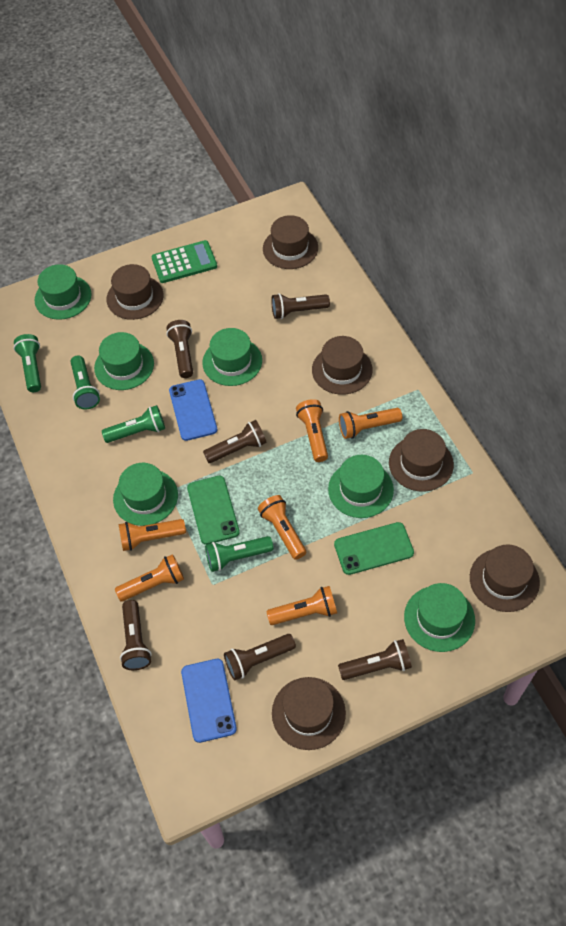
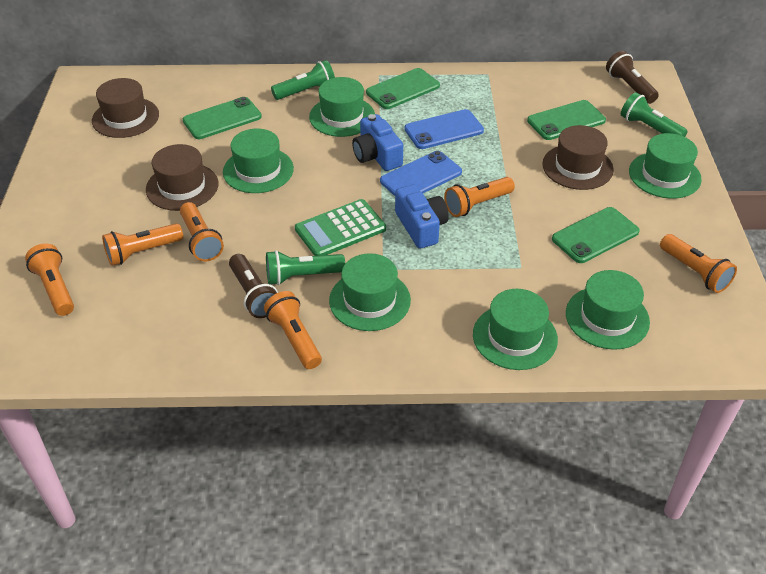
blue camera: 0 -> 2
brown flashlight: 6 -> 2
brown hat: 6 -> 3
green flashlight: 4 -> 3
green phone: 2 -> 4

